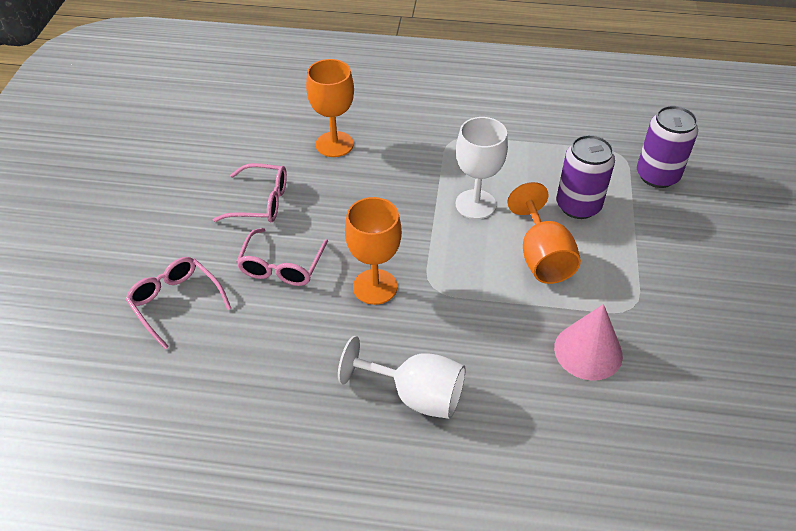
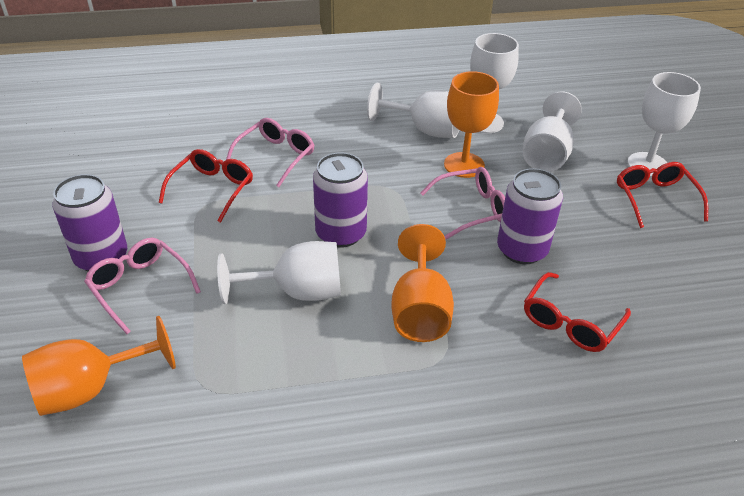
pink cone: 1 -> 0
purple can: 2 -> 3
red glasses: 0 -> 3
white goblet: 2 -> 5

